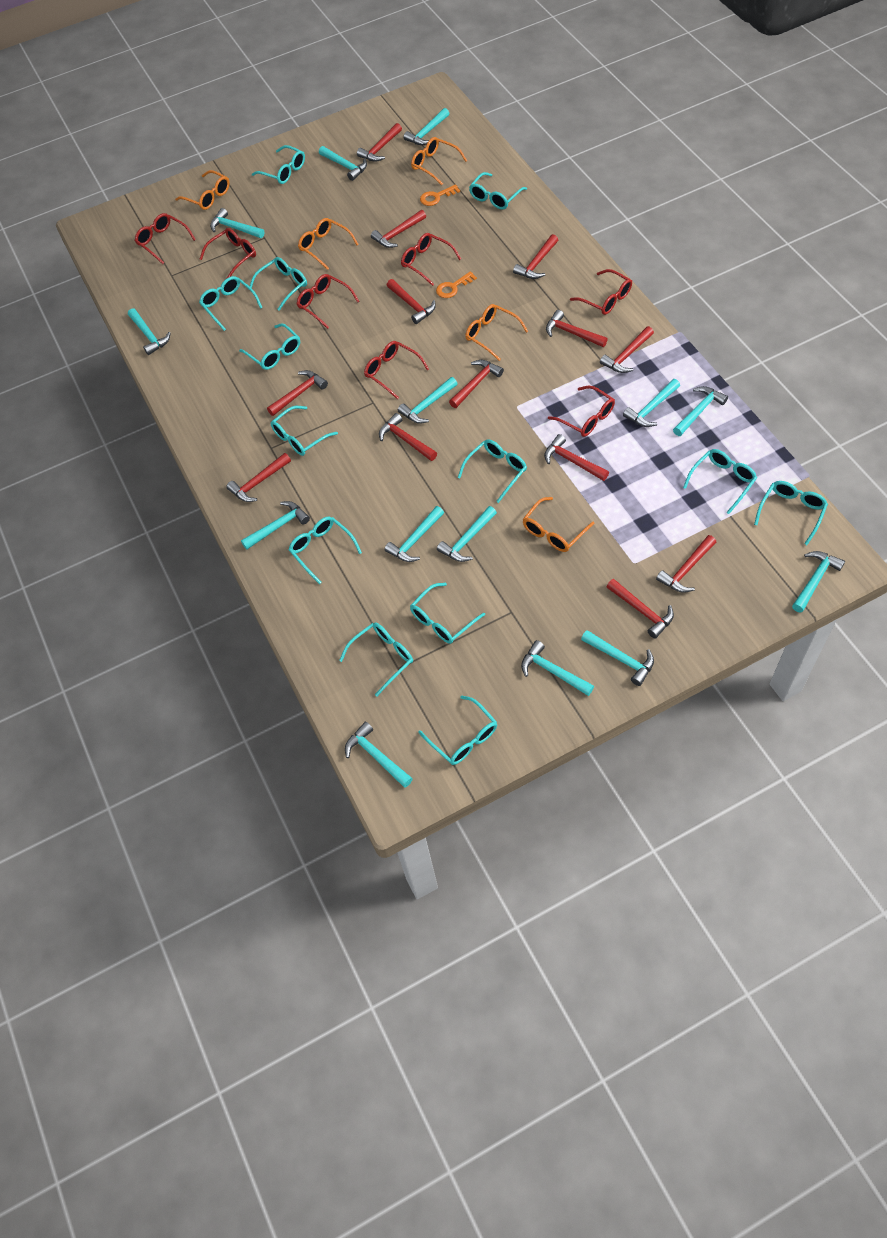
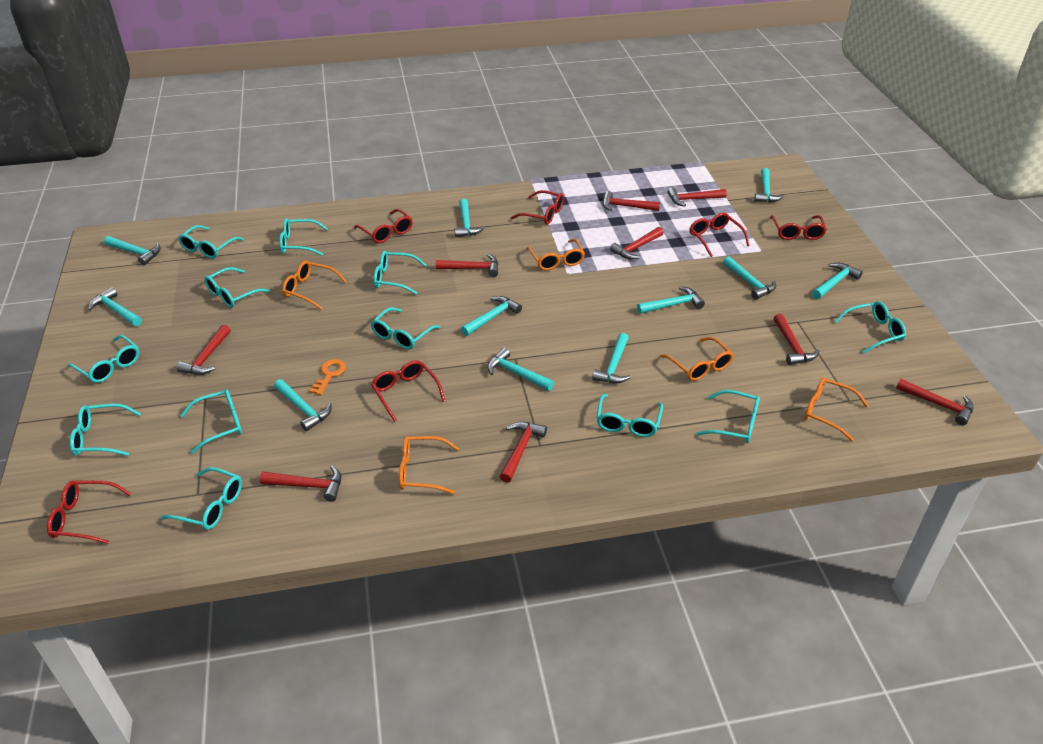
orange key: 2 -> 1
red glasses: 7 -> 6
red hammer: 13 -> 9
turquoise glasses: 13 -> 12
turquoise hammer: 14 -> 11

